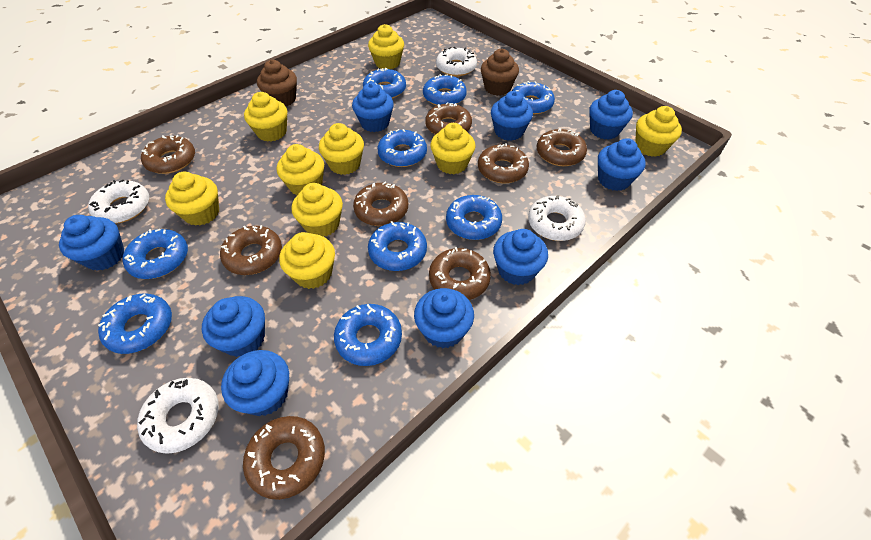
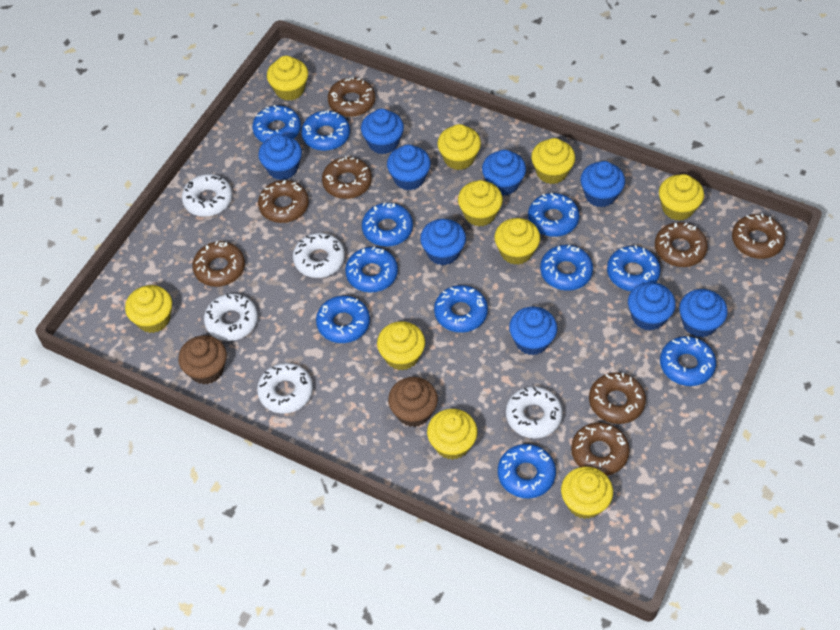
blue donut: 9 -> 11
white donut: 4 -> 5
yellow cupcake: 9 -> 10

